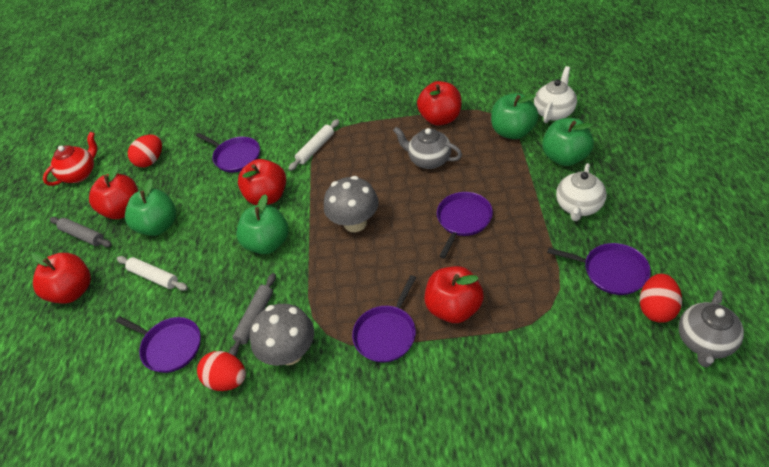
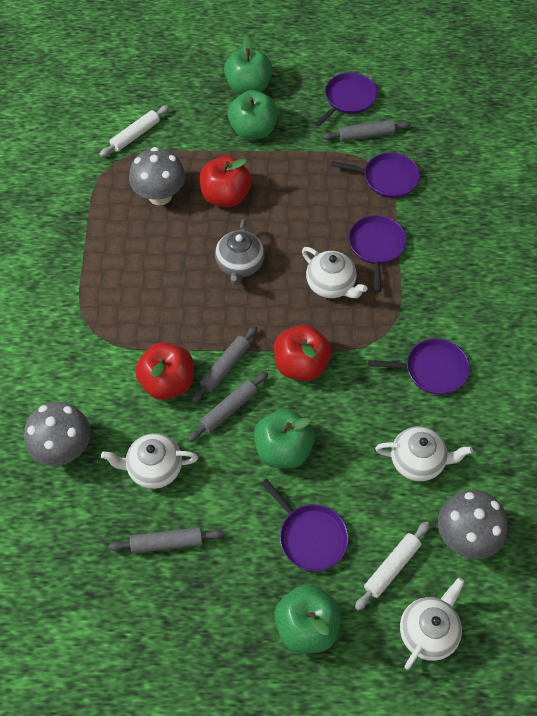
grey mushroom: 2 -> 3
grey rolling pin: 2 -> 4
grey teapot: 2 -> 1
red apple: 5 -> 3
red egg: 3 -> 0
red teapot: 1 -> 0
white teapot: 2 -> 4

